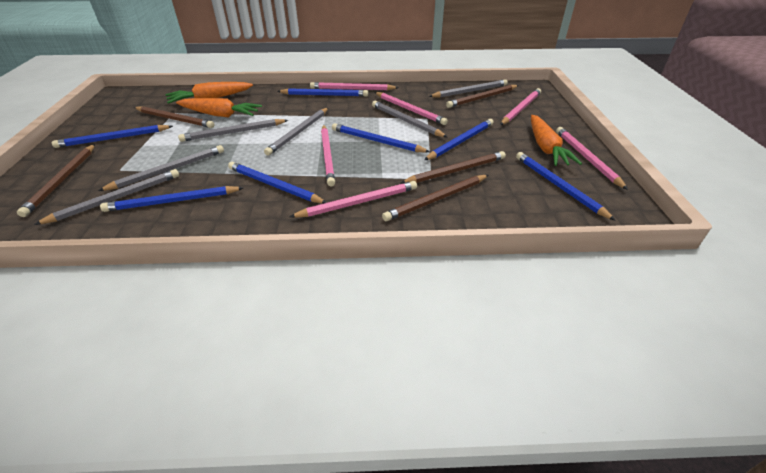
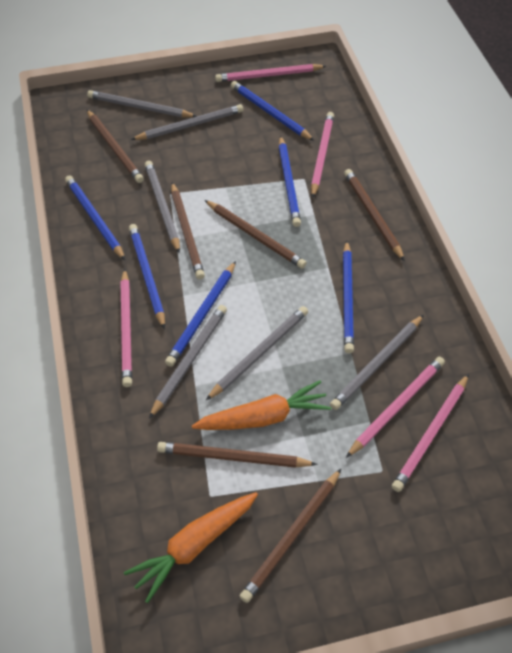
blue pencil: 7 -> 6
brown pencil: 5 -> 6
orange carrot: 3 -> 2
pink pencil: 6 -> 5

